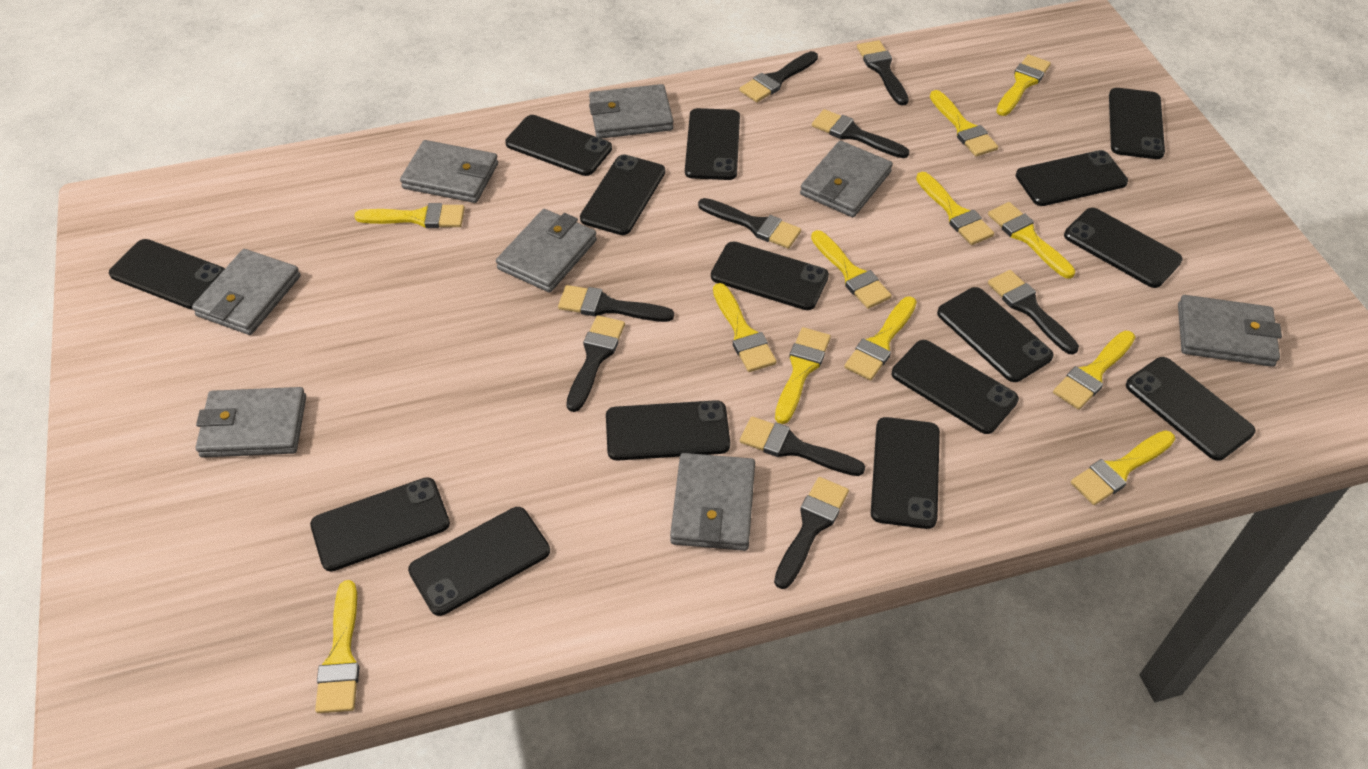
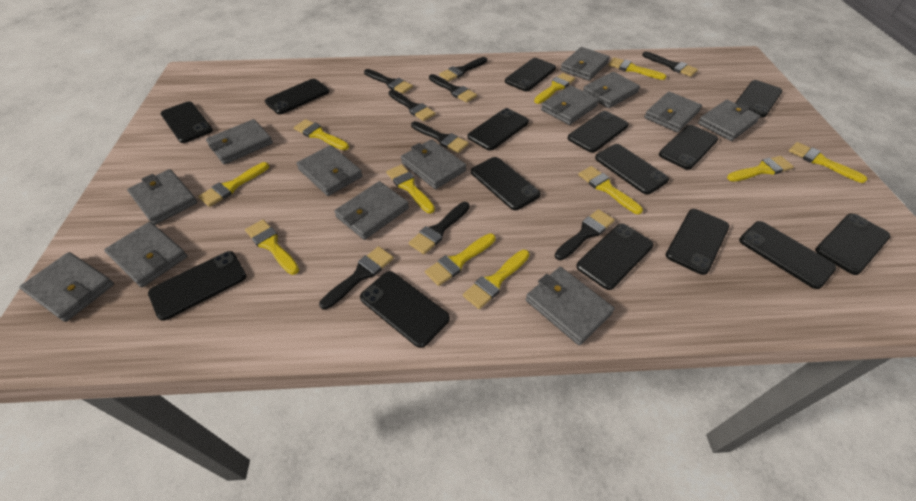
grey wallet: 8 -> 13
yellow brush: 12 -> 11

